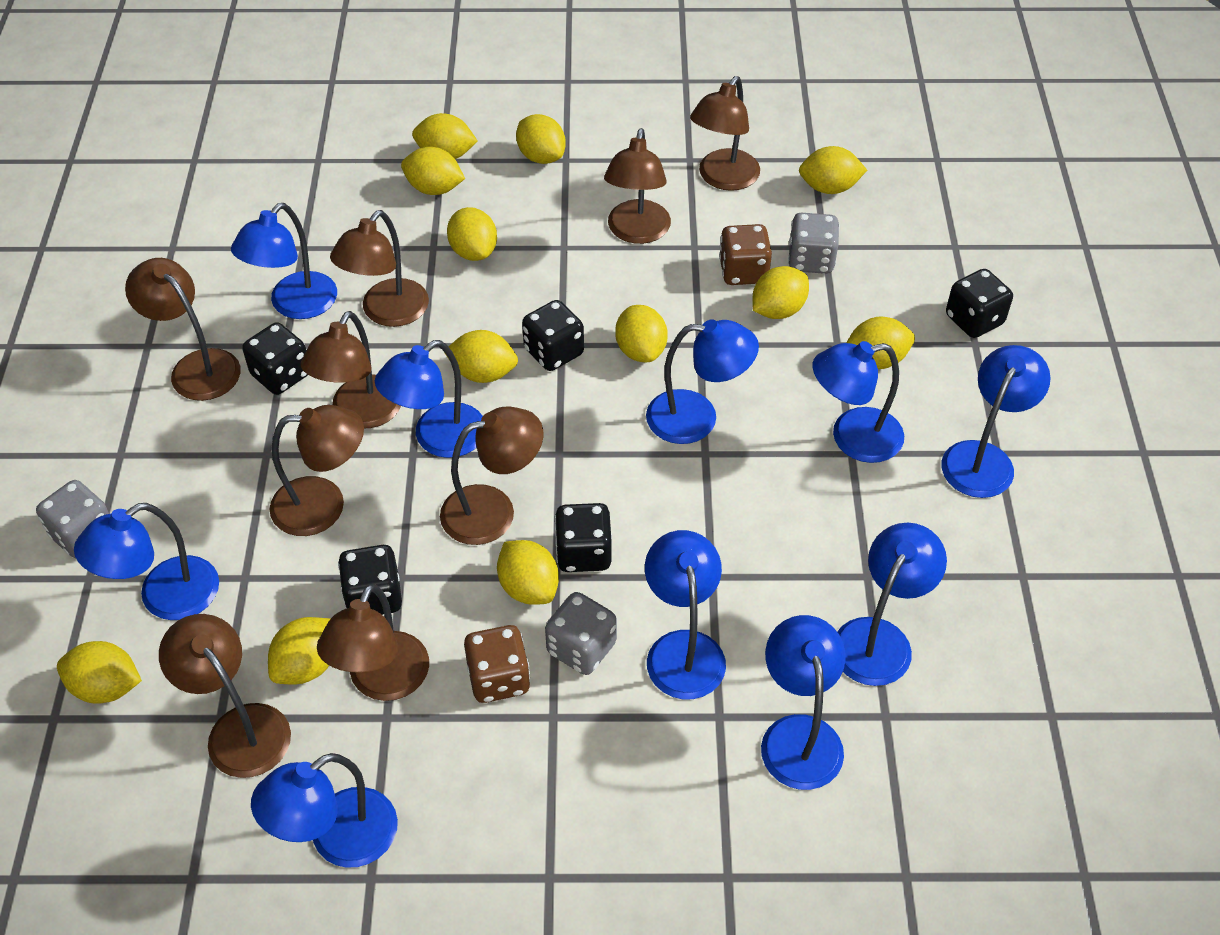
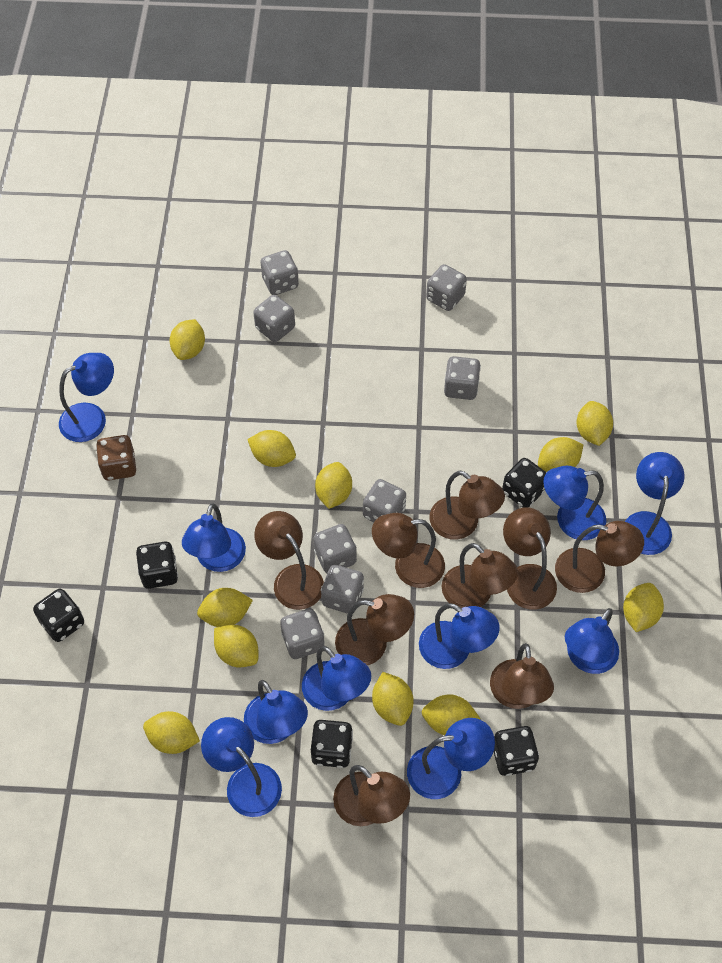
brown dice: 2 -> 1
grey dice: 3 -> 8
yellow lemon: 12 -> 11

